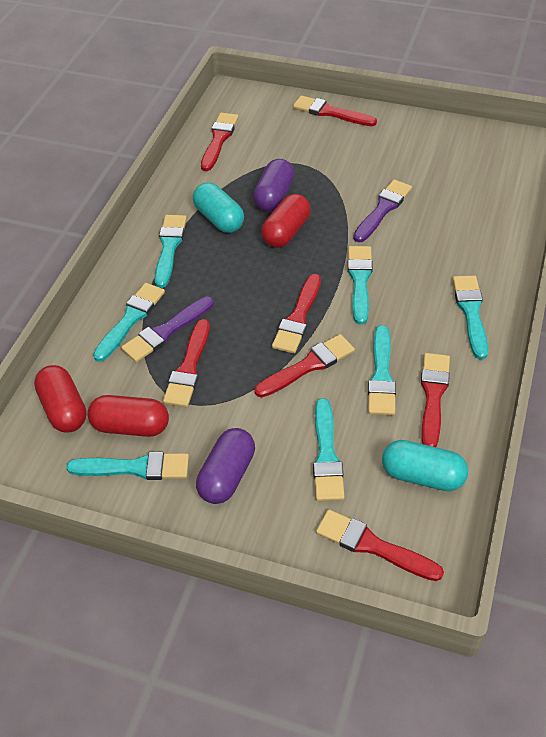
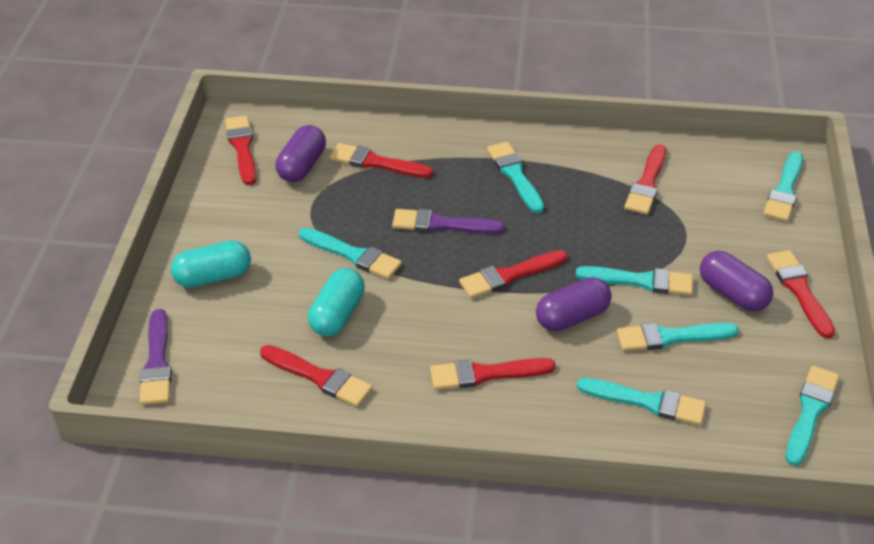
purple capsule: 2 -> 3
red capsule: 3 -> 0

